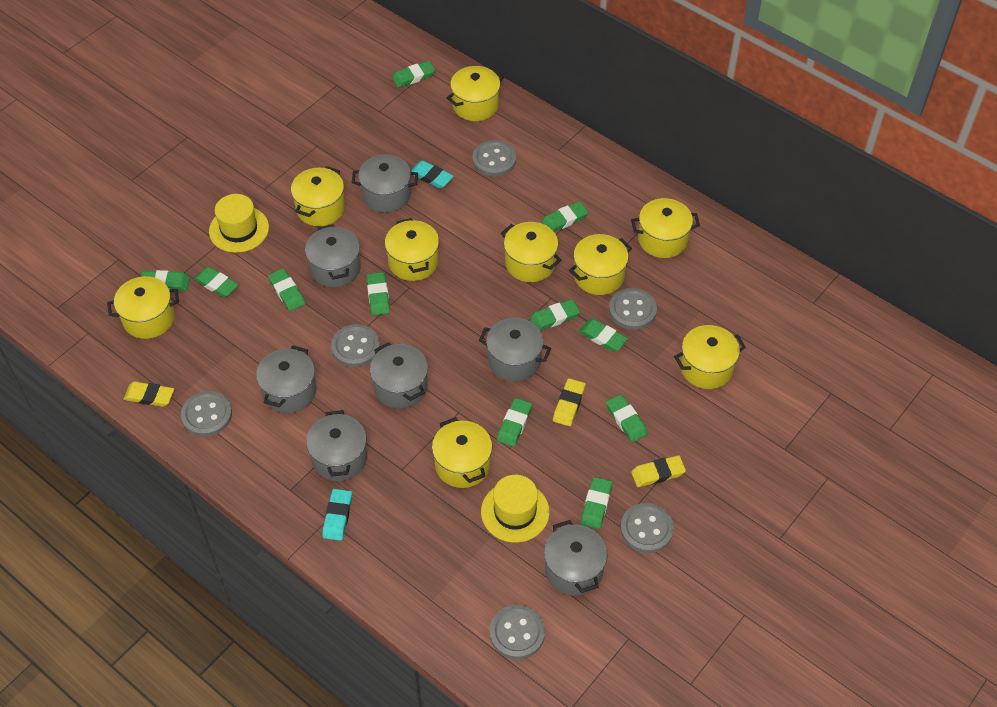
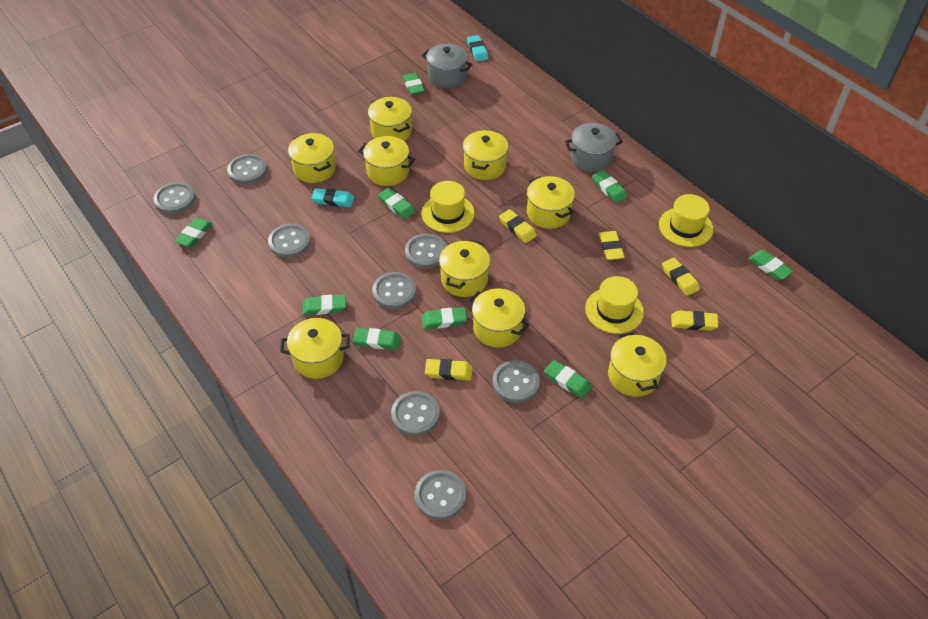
green eraser: 11 -> 9
grey button: 6 -> 8
grey pot: 7 -> 2
yellow eraser: 3 -> 5
yellow hat: 2 -> 3

